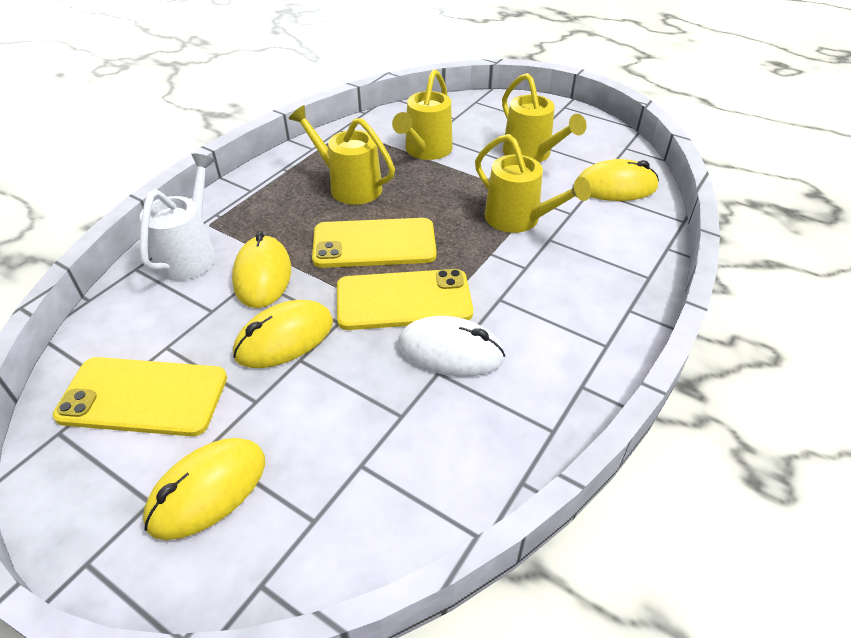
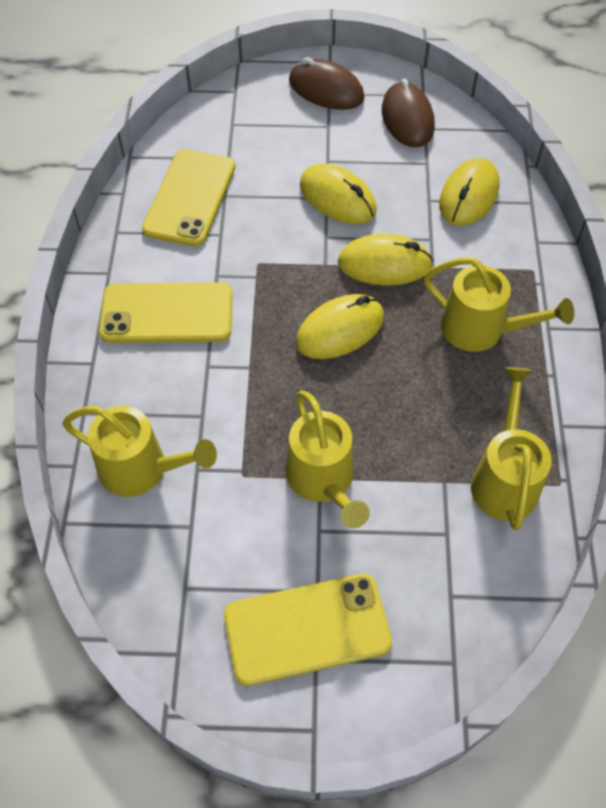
brown mouse: 0 -> 2
white mouse: 1 -> 0
white watering can: 1 -> 0

